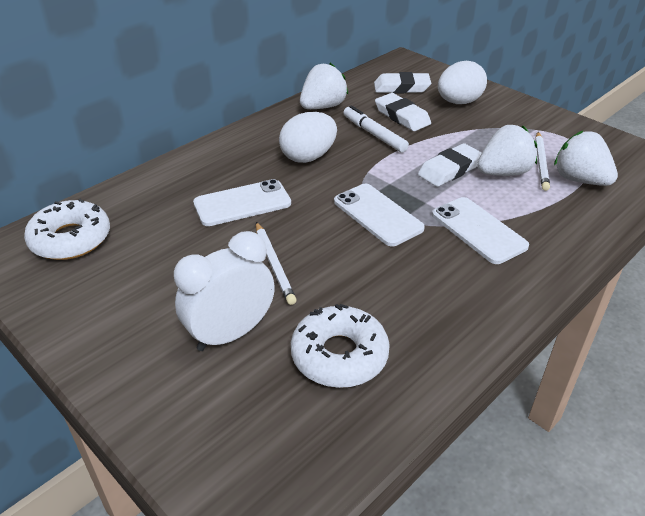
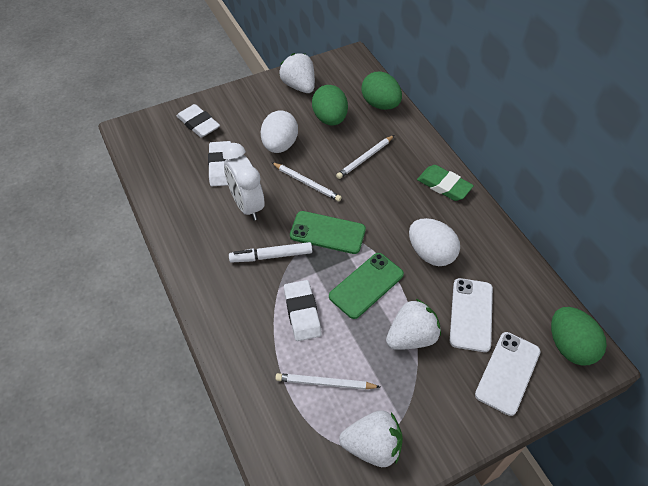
green egg: 0 -> 3
green eraser: 0 -> 1
green phone: 0 -> 2
white donut: 2 -> 0
white pencil: 2 -> 3
white phone: 3 -> 2

